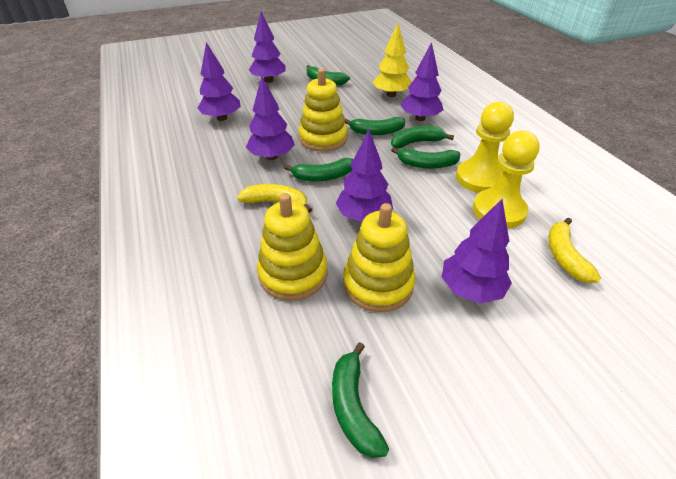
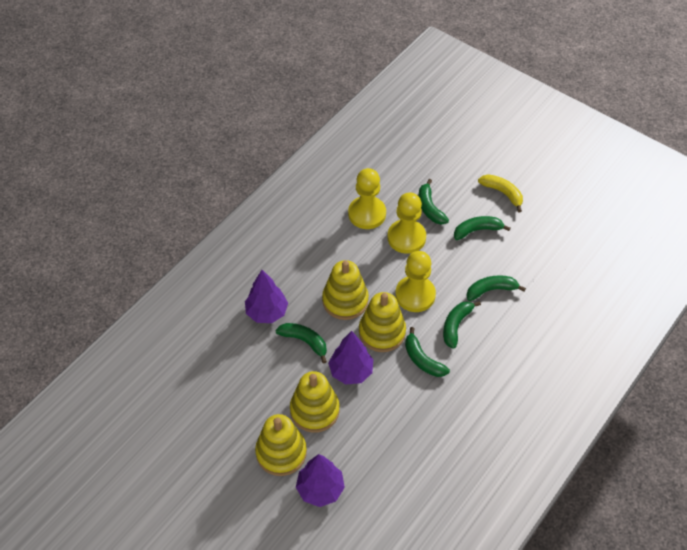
purple tree: 6 -> 3
yellow banana: 2 -> 1
yellow pawn: 2 -> 3
yellow stacking toy: 3 -> 4
yellow tree: 1 -> 0

